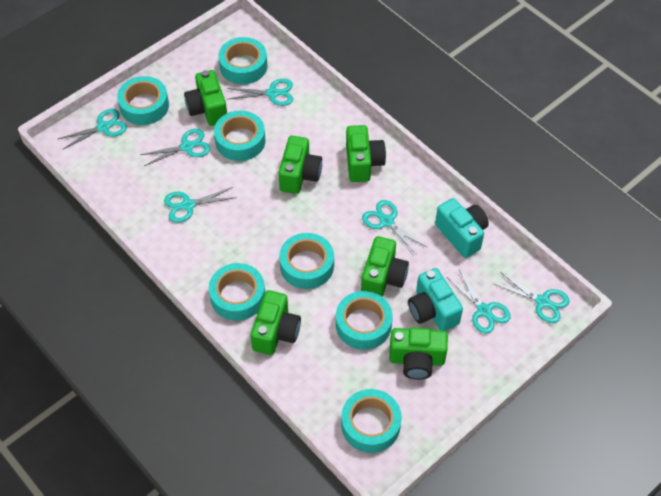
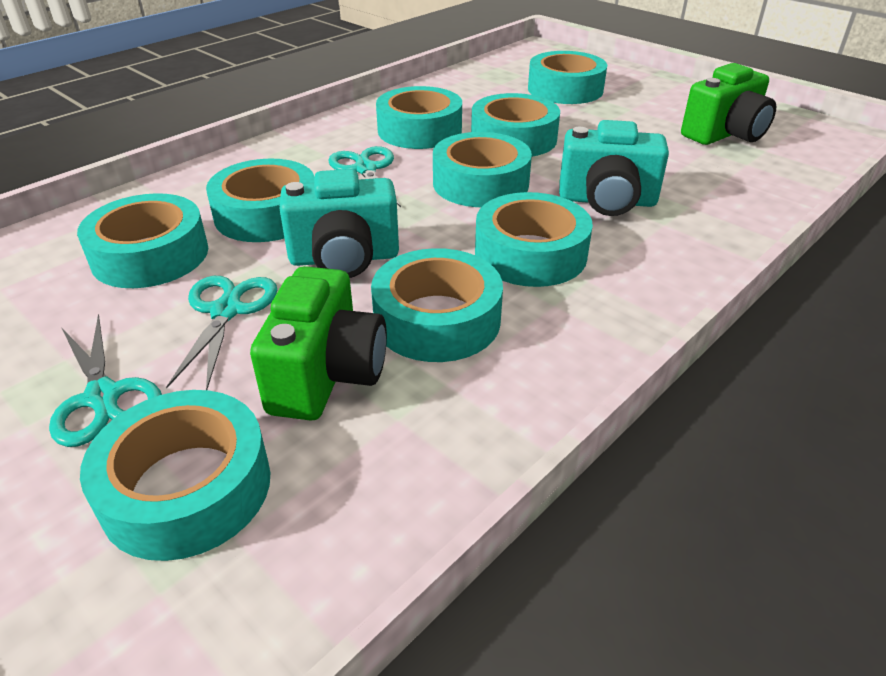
green camera: 6 -> 2
turquoise scissors: 7 -> 3
turquoise tape: 7 -> 9

